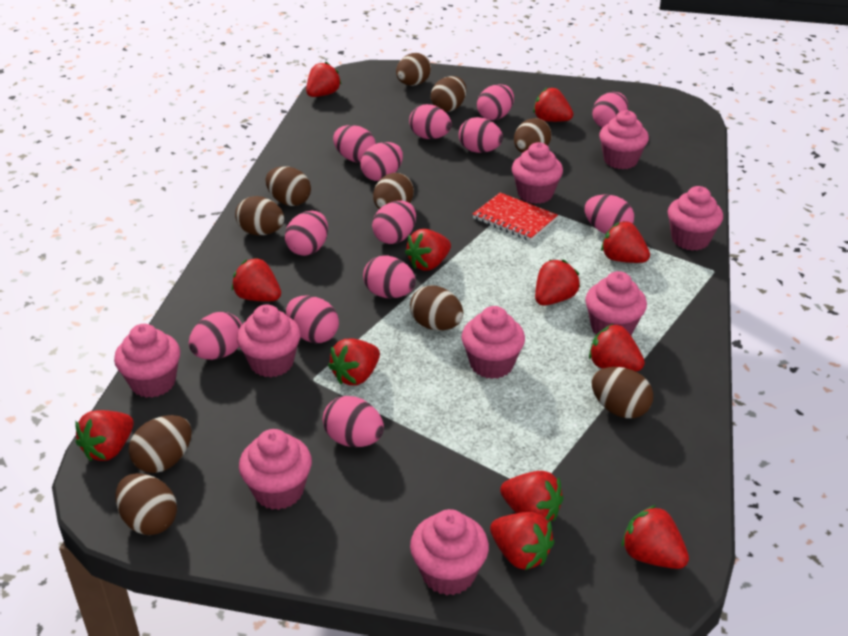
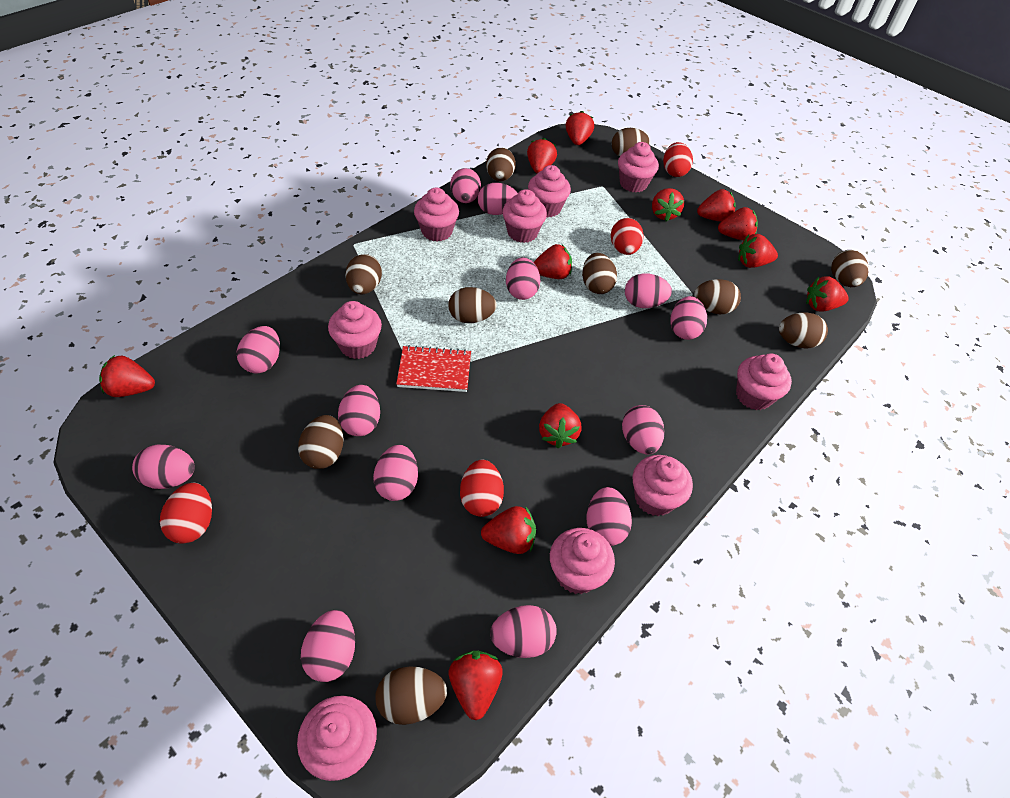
red egg: 0 -> 4

